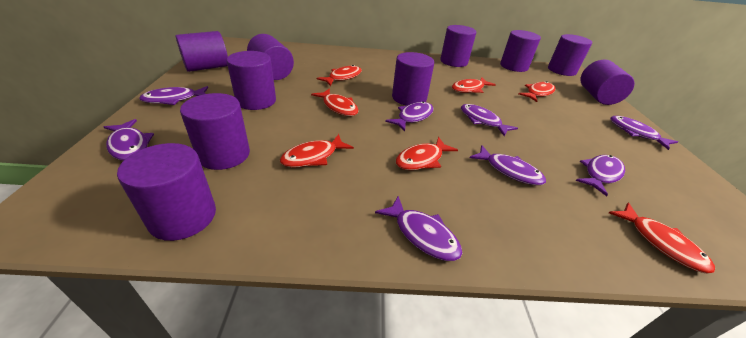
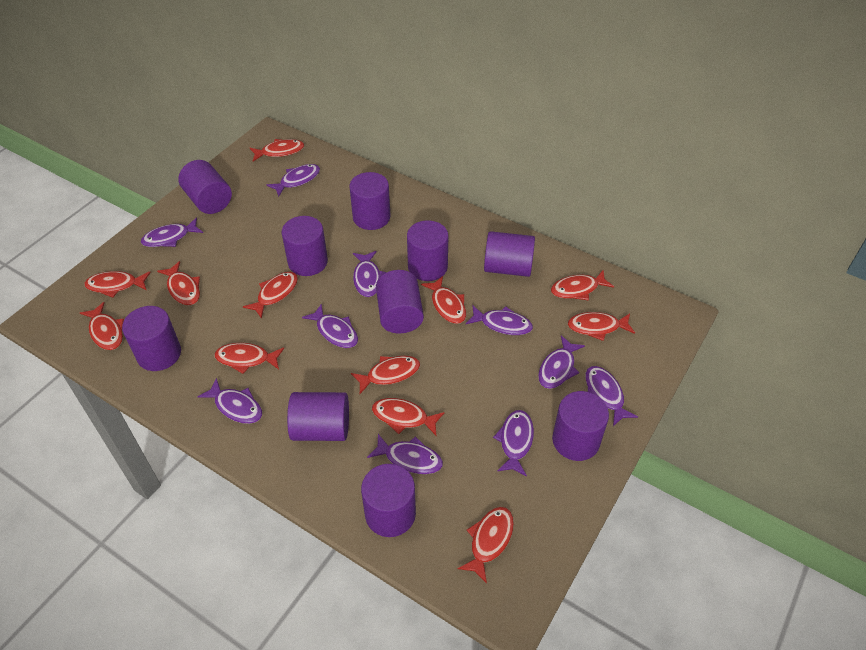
purple fish: 8 -> 10
red fish: 7 -> 12

